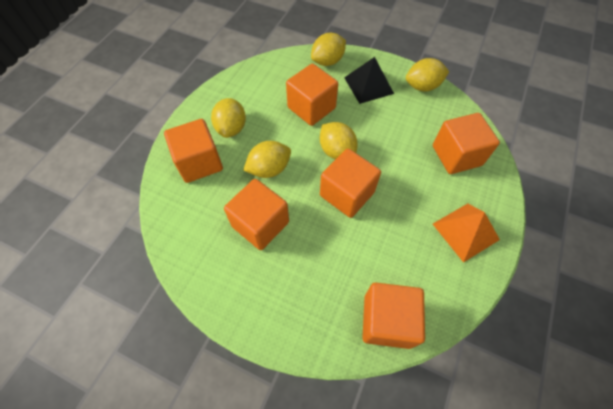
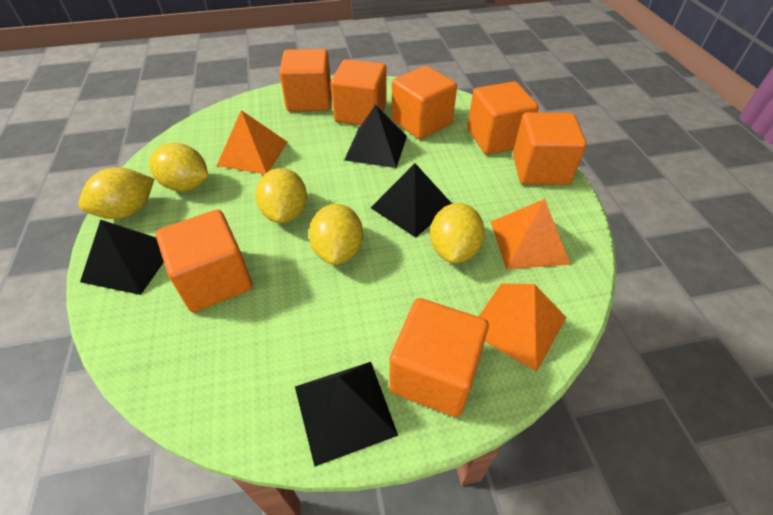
black pyramid: 1 -> 4
orange cube: 6 -> 7
orange pyramid: 1 -> 3

